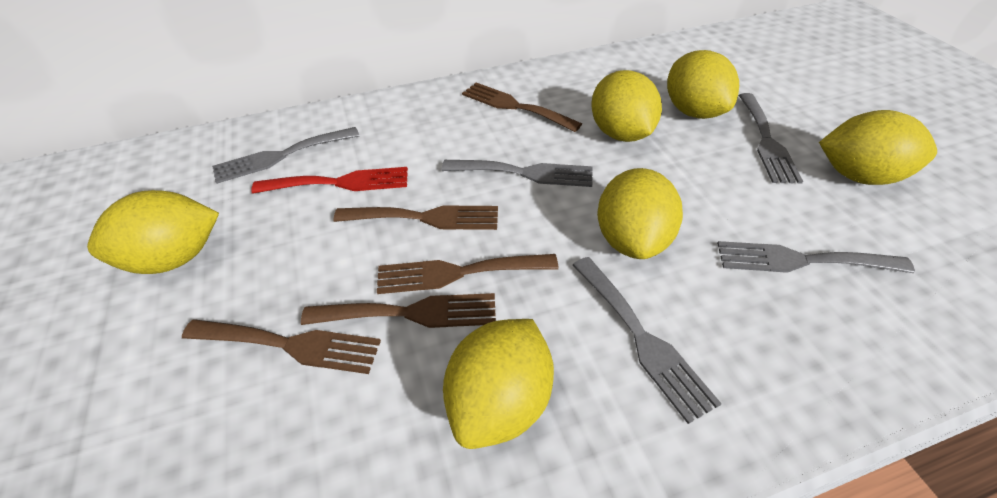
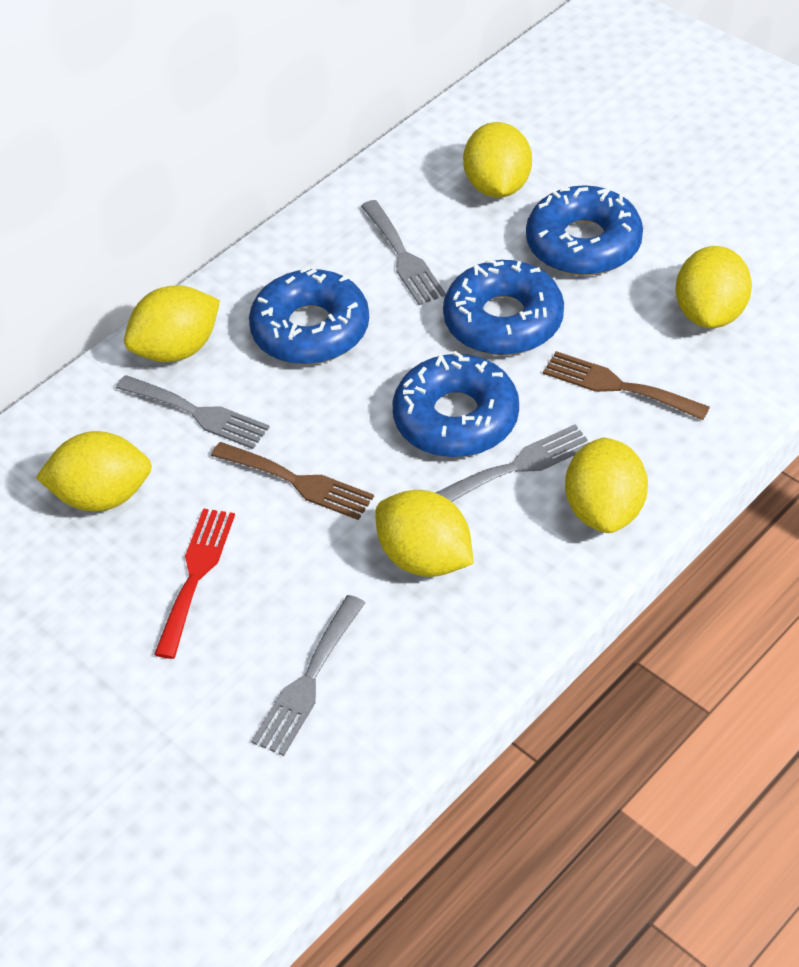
blue donut: 0 -> 4
brown fork: 5 -> 2
grey fork: 5 -> 4

